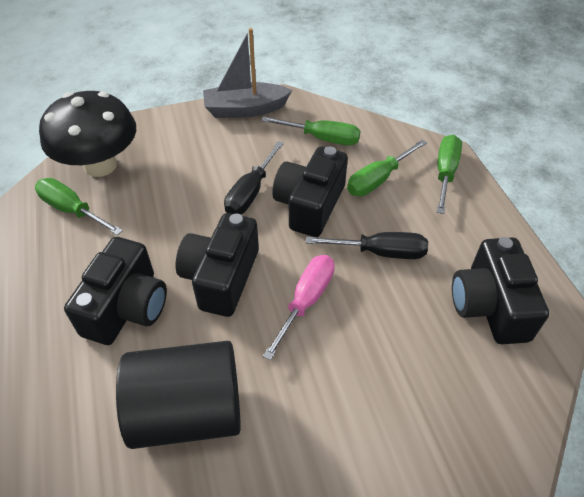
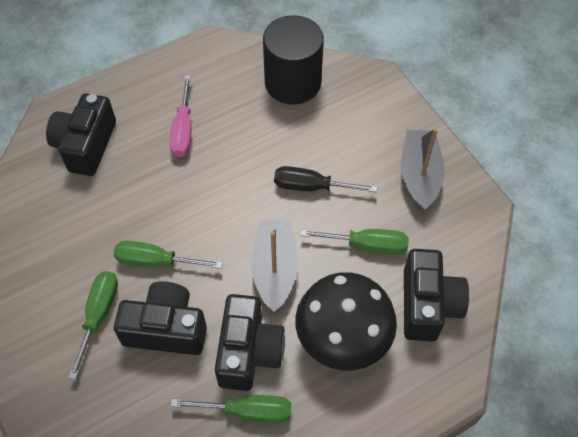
black screwdriver: 2 -> 1
grey boat: 1 -> 2

